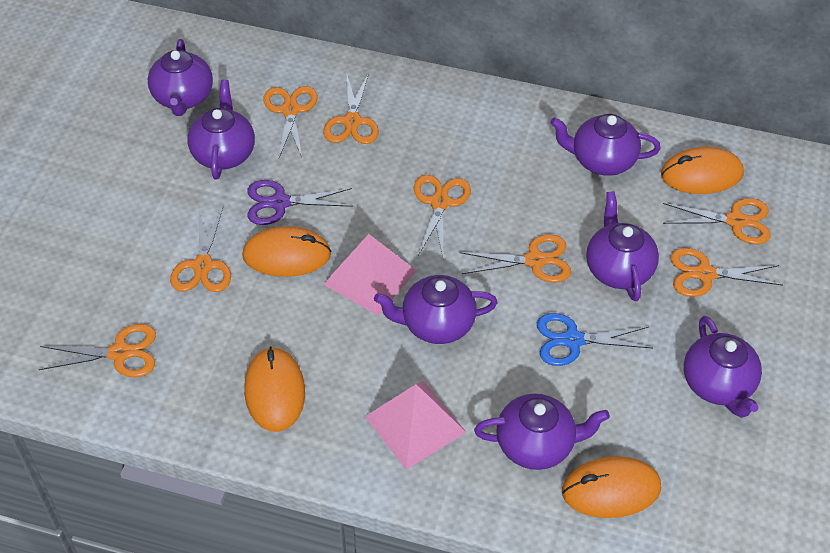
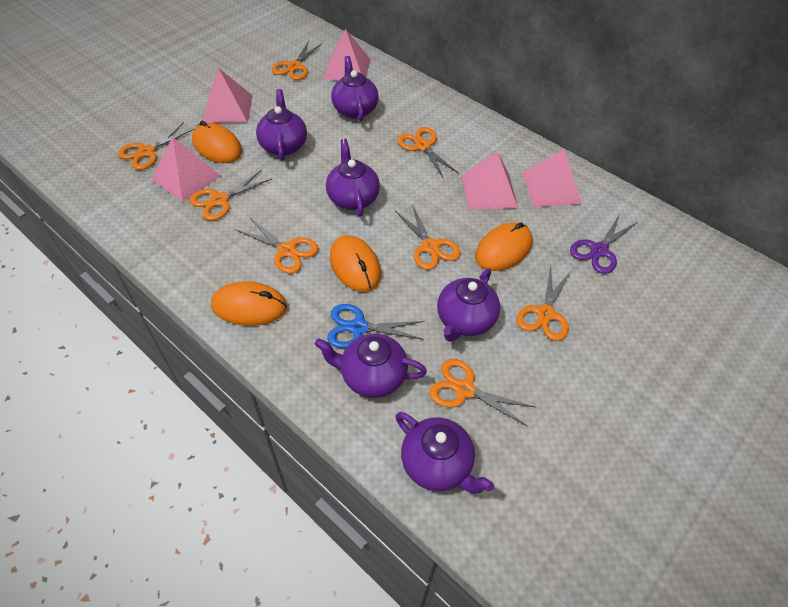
pink pyramid: 2 -> 5
purple teapot: 7 -> 6

